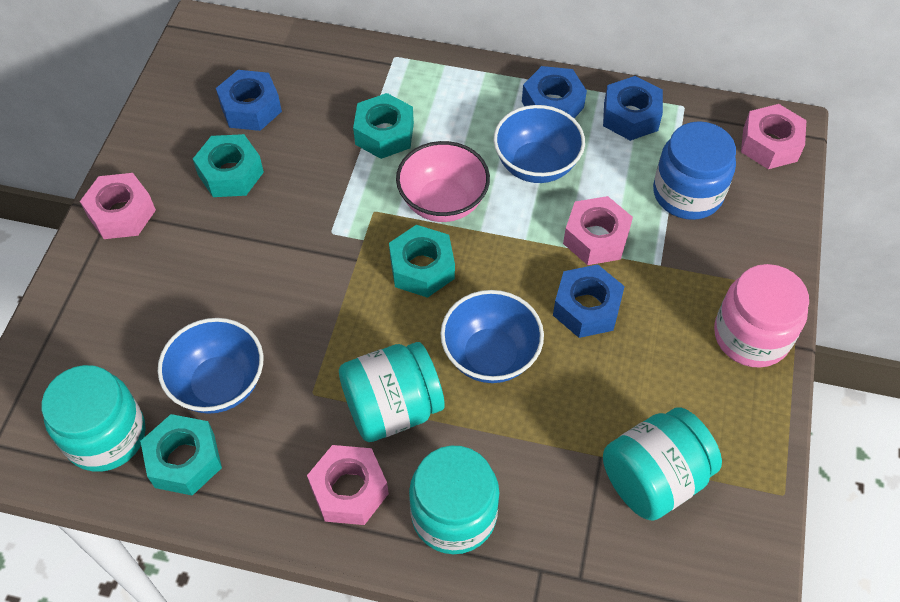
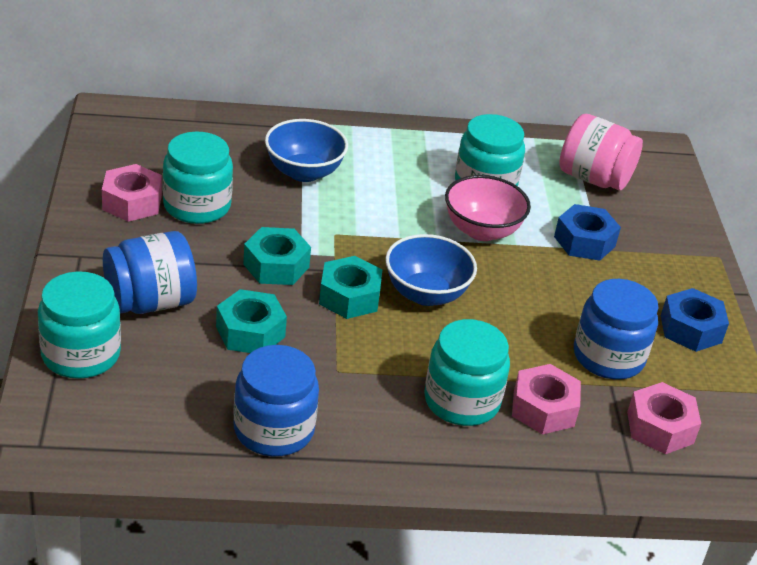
blue bowl: 3 -> 2
blue jar: 1 -> 3
blue nut: 4 -> 2
pink nut: 4 -> 3
turquoise nut: 4 -> 3

